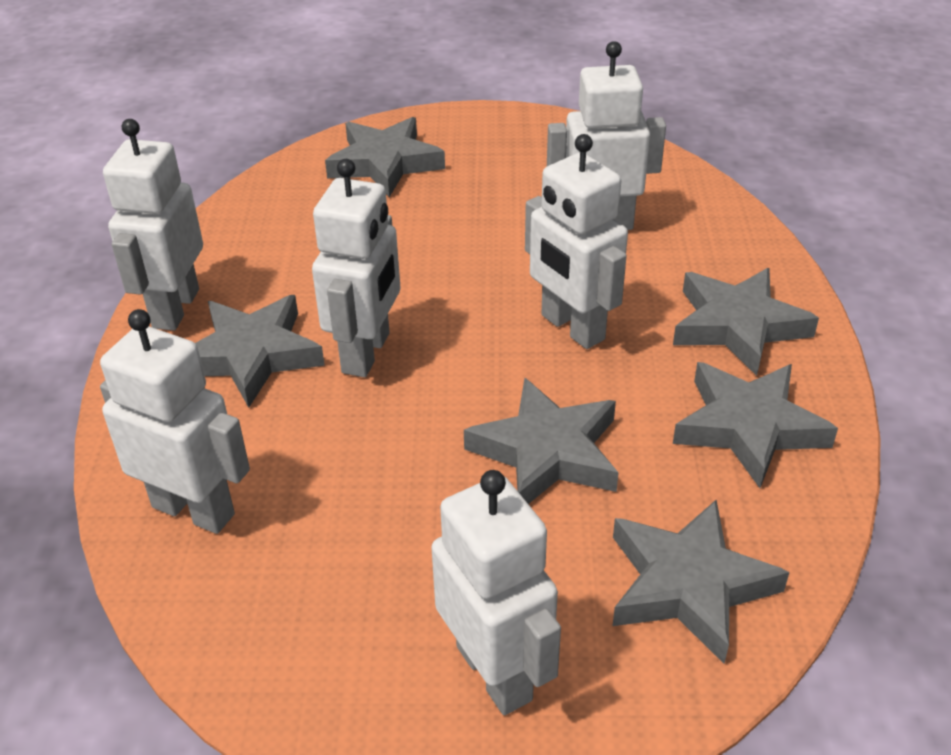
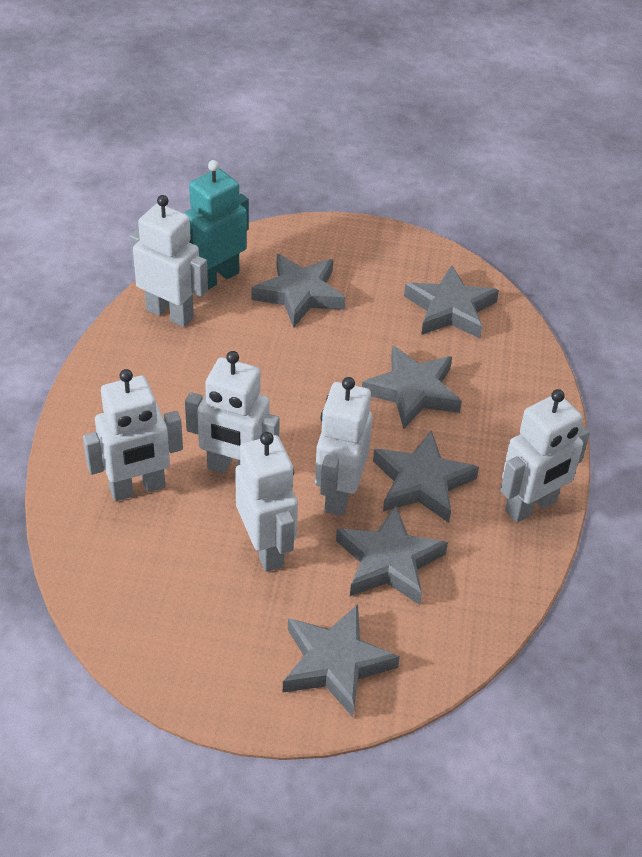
turquoise robot: 0 -> 1

